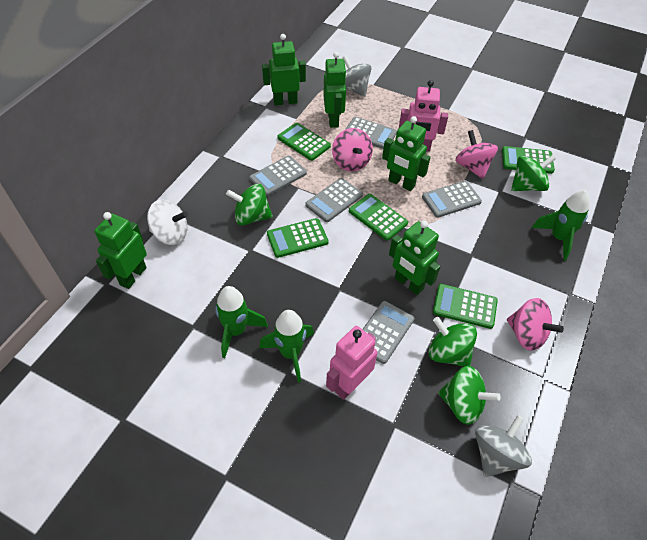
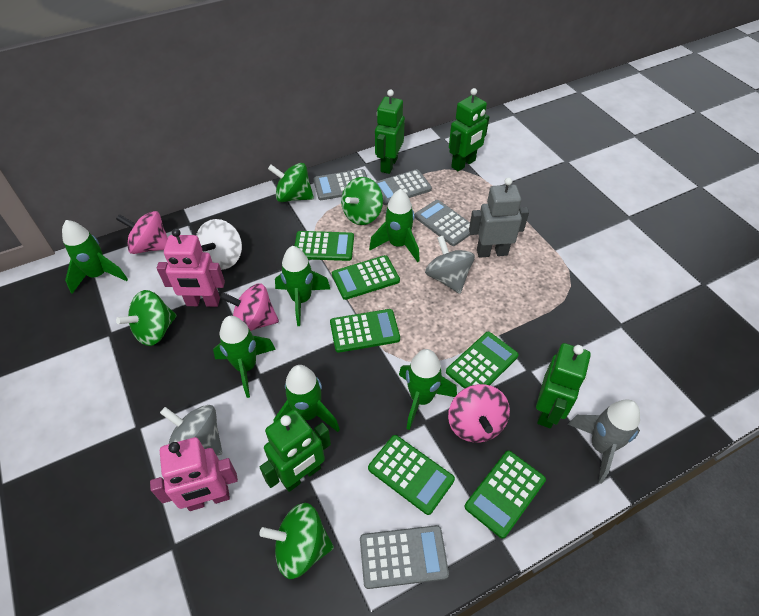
green calculator: 5 -> 6
green robot: 5 -> 4
green rocket: 3 -> 6
grey calculator: 5 -> 4
grey robot: 0 -> 1
grey rocket: 0 -> 1

